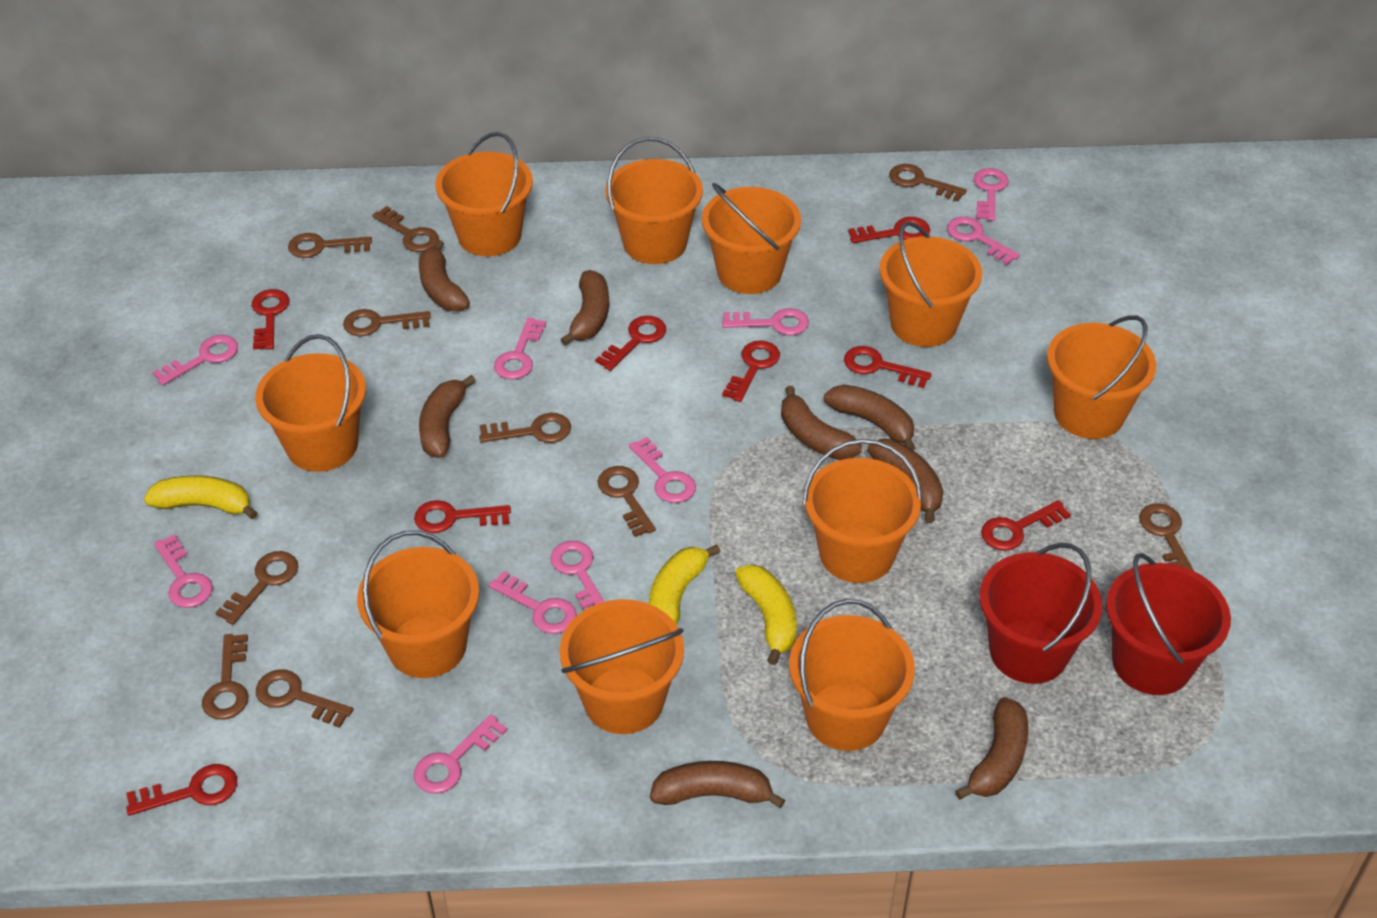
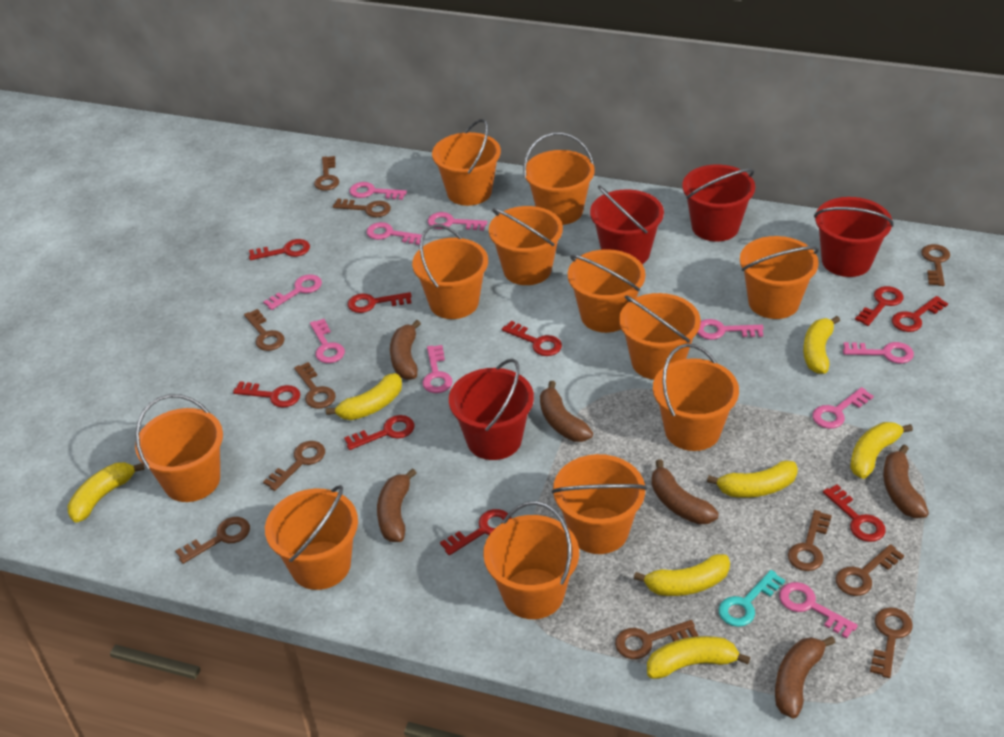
brown banana: 8 -> 6
brown key: 10 -> 11
orange bucket: 10 -> 12
red bucket: 2 -> 4
red key: 8 -> 9
turquoise key: 0 -> 1
yellow banana: 3 -> 7

